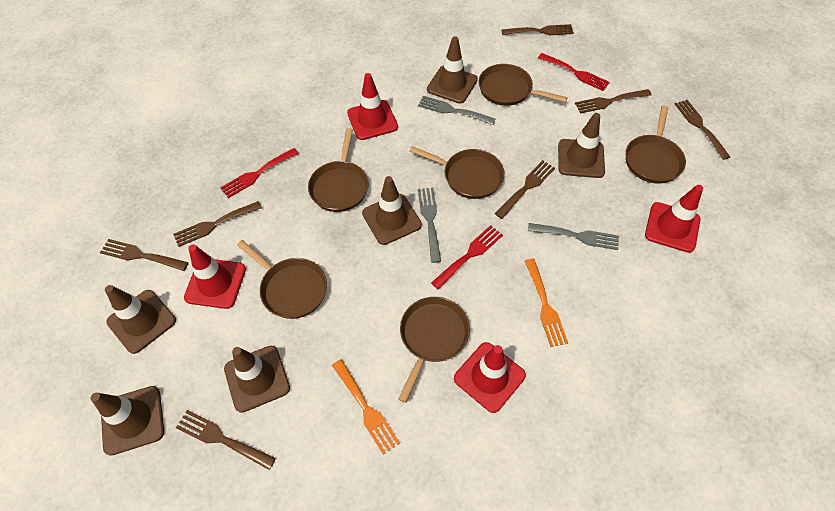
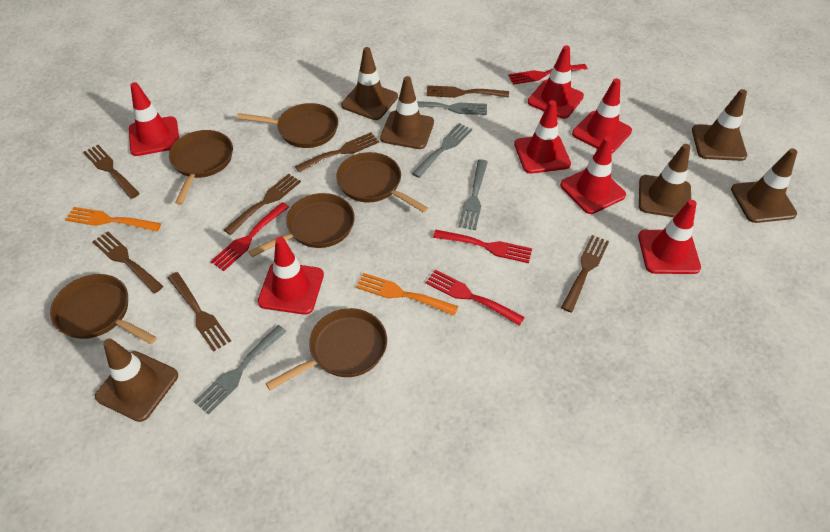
grey fork: 3 -> 4
red fork: 3 -> 4
red traffic cone: 4 -> 7

